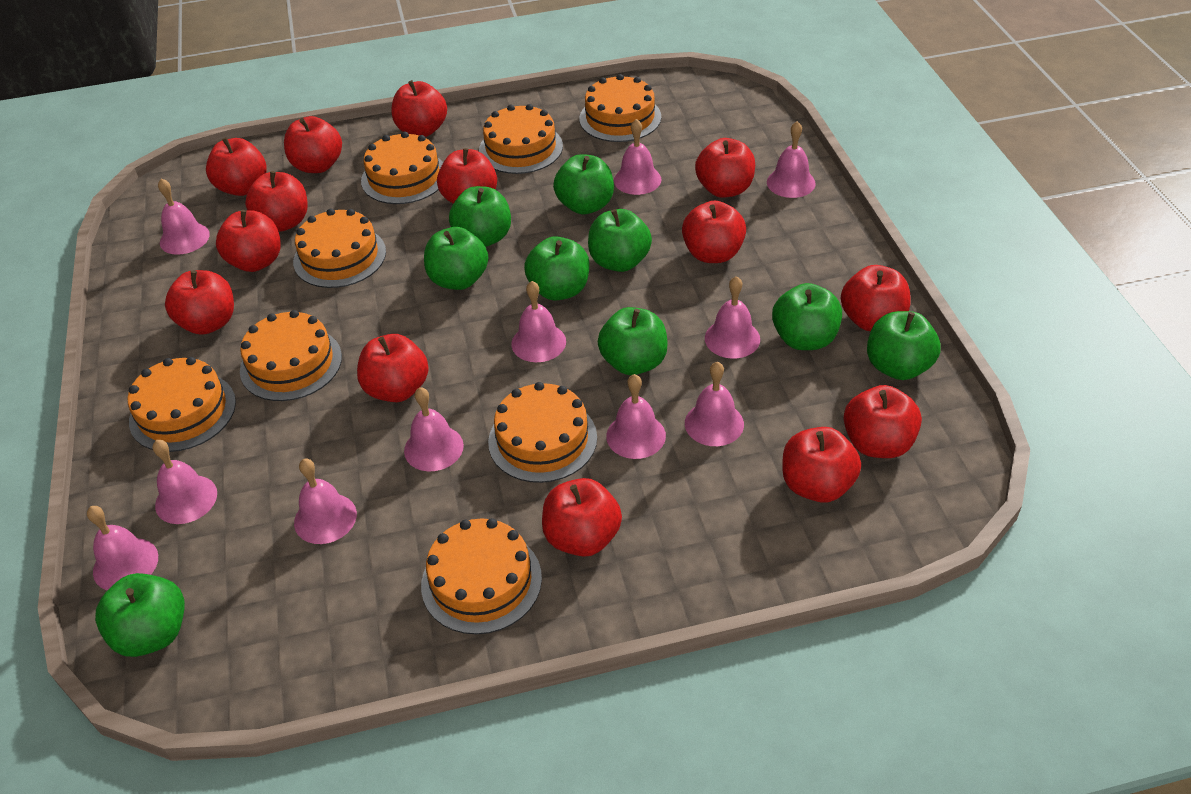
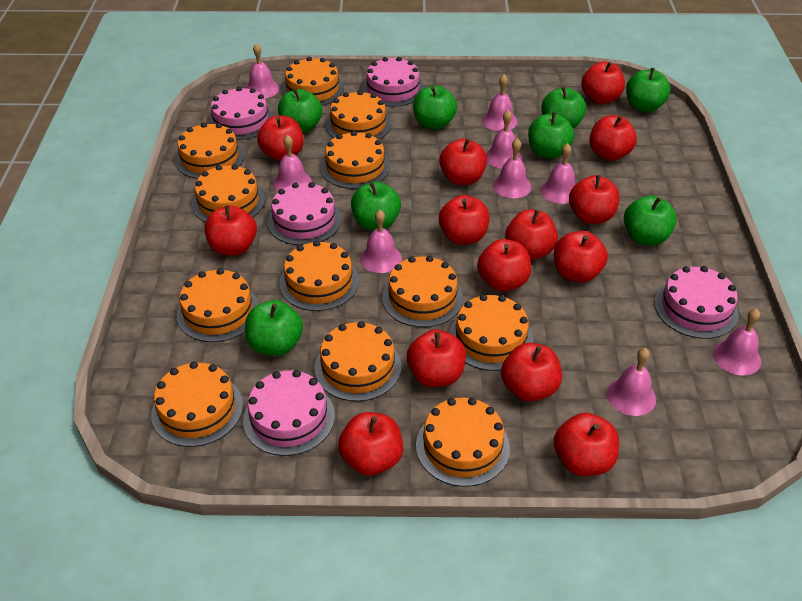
green apple: 9 -> 8
orange cake: 8 -> 12
pink bell: 11 -> 9
pink cake: 0 -> 5

